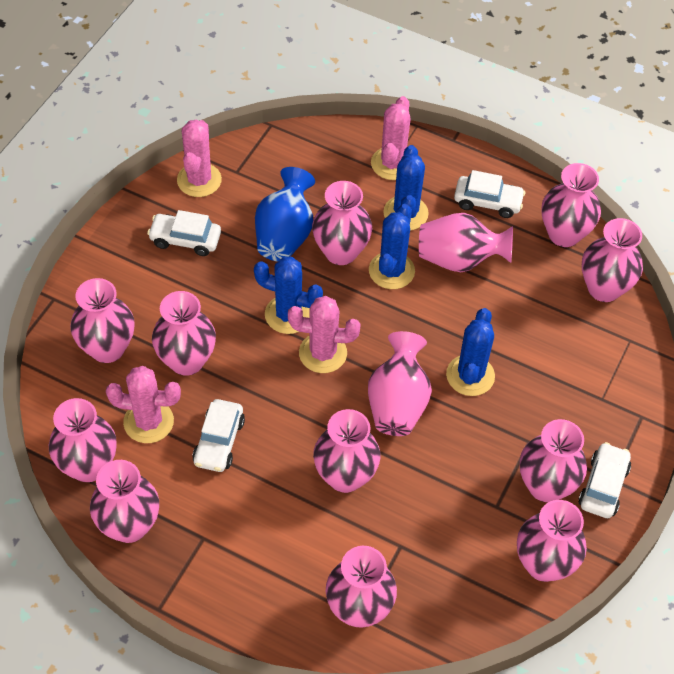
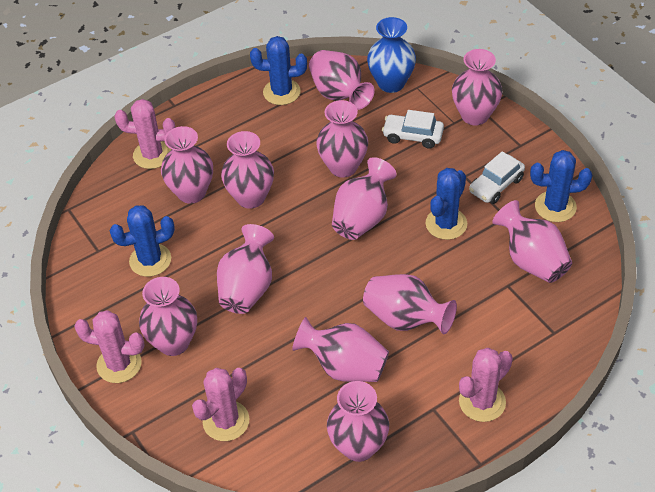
pink vase: 13 -> 12
white car: 4 -> 2

